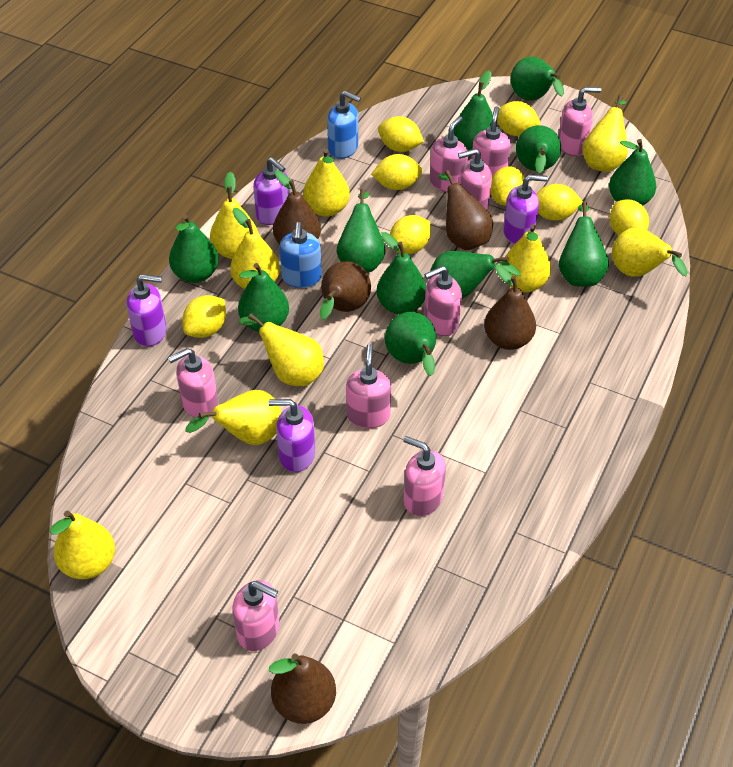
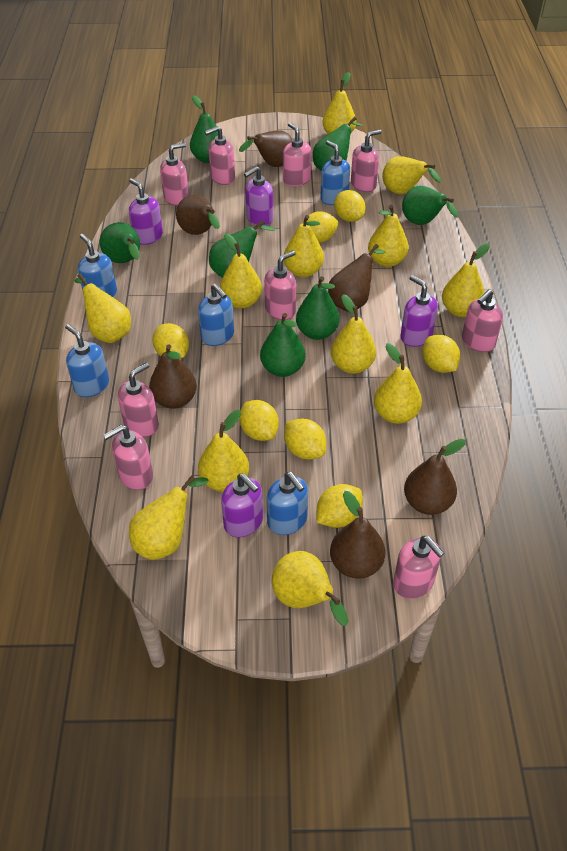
blue soap dispenser: 2 -> 5
brown pear: 5 -> 6
green pear: 11 -> 7
yellow lemon: 8 -> 7
yellow pear: 9 -> 12

